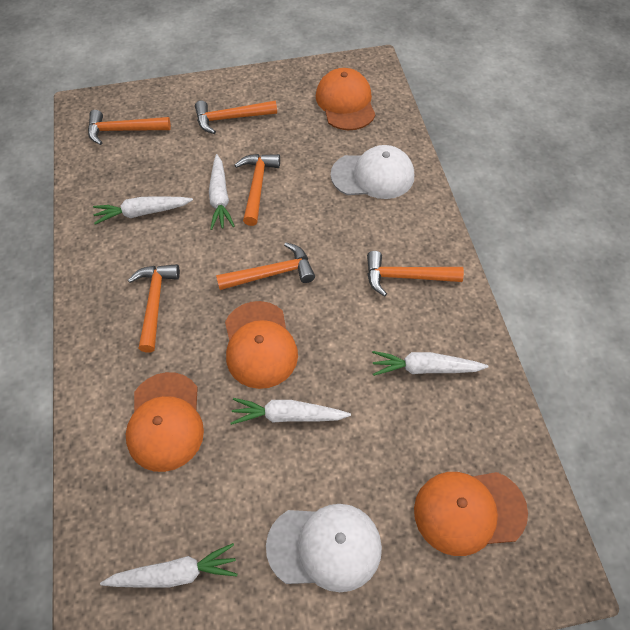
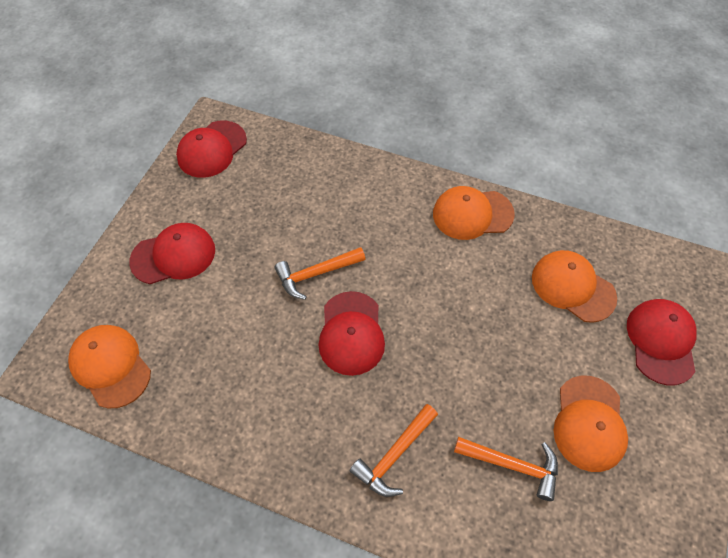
orange hammer: 6 -> 3
red cap: 0 -> 4
white cap: 2 -> 0
white carrot: 5 -> 0

